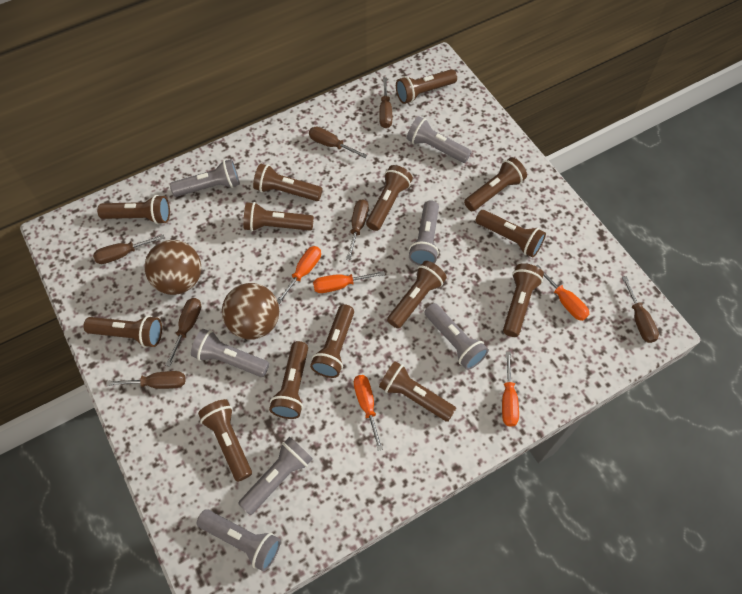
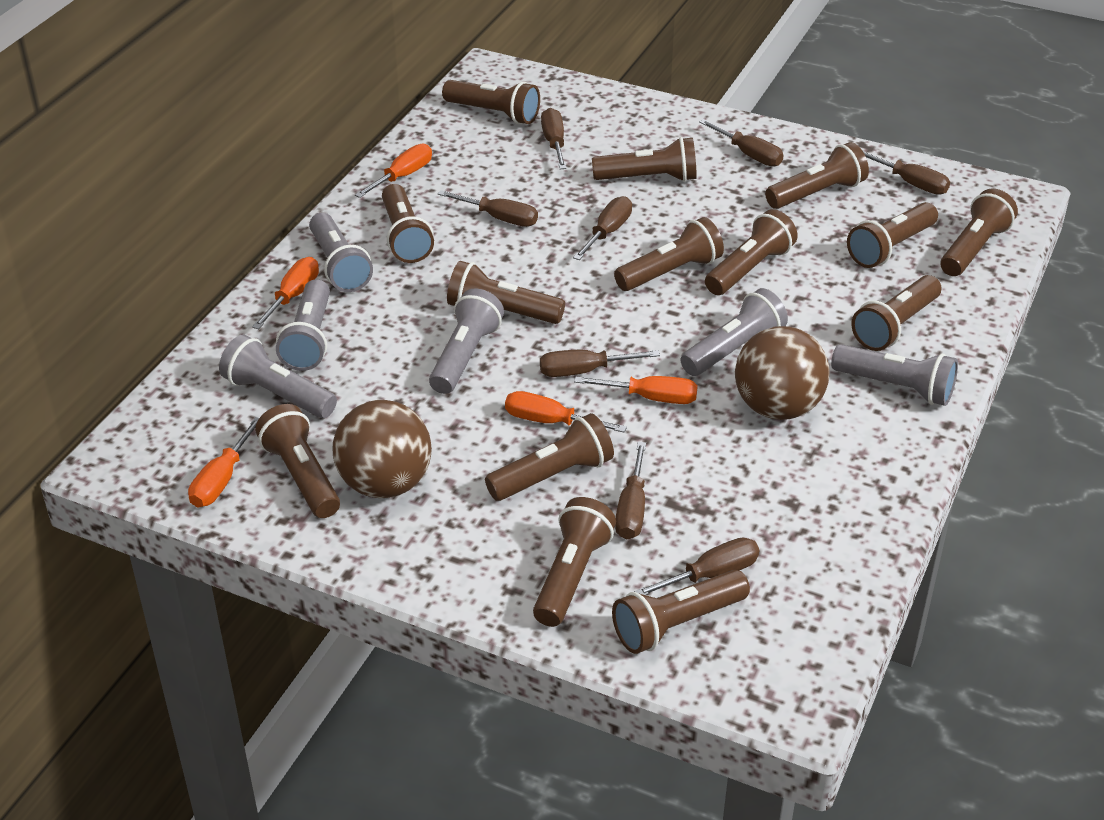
brown screwdriver: 7 -> 8
grey flashlight: 7 -> 6

